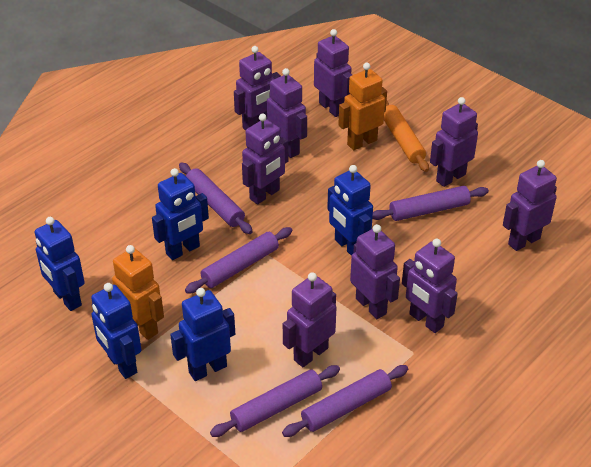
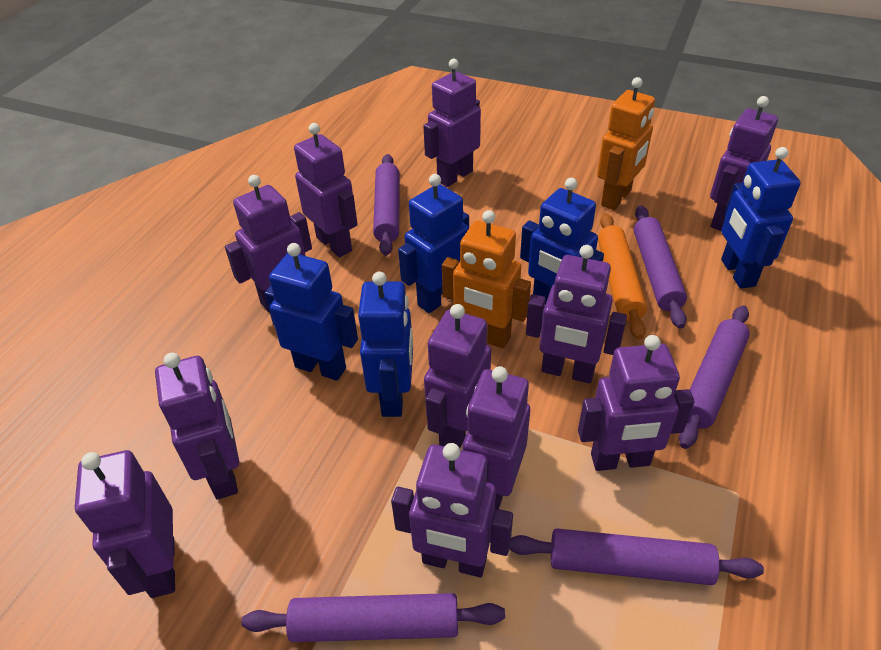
purple robot: 9 -> 11

